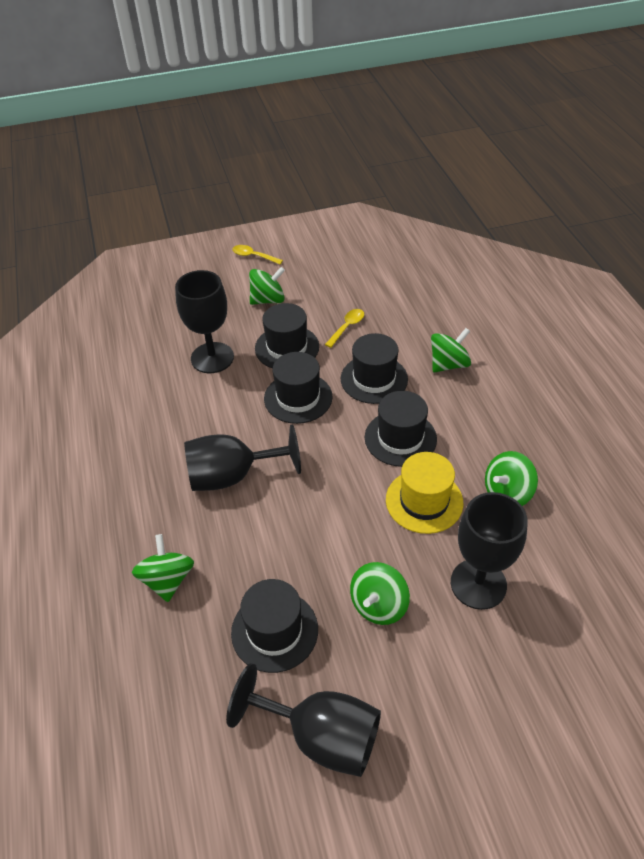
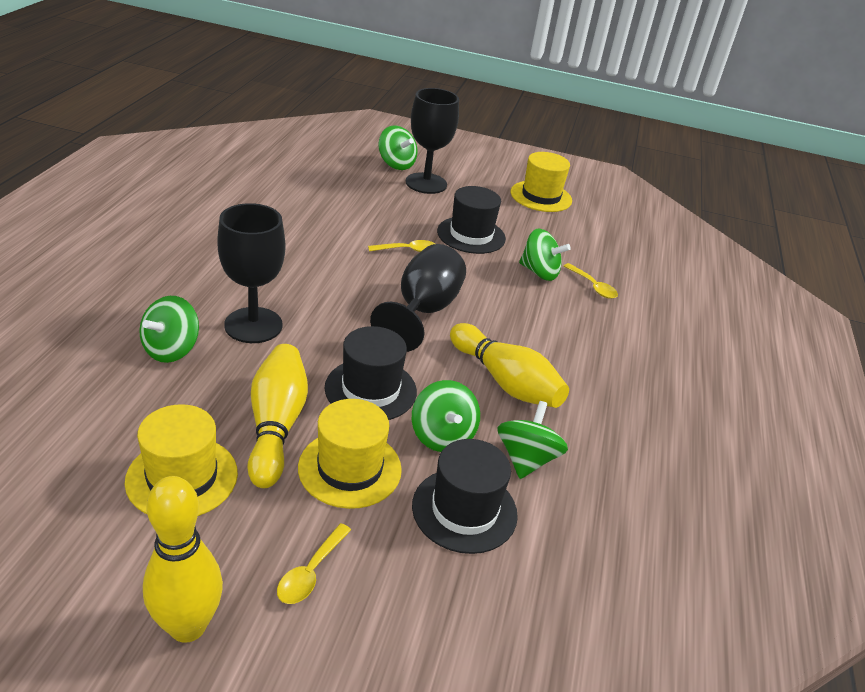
black goblet: 4 -> 3
black hat: 5 -> 3
yellow bowling pin: 0 -> 3
yellow hat: 1 -> 3
yellow spoon: 2 -> 3

